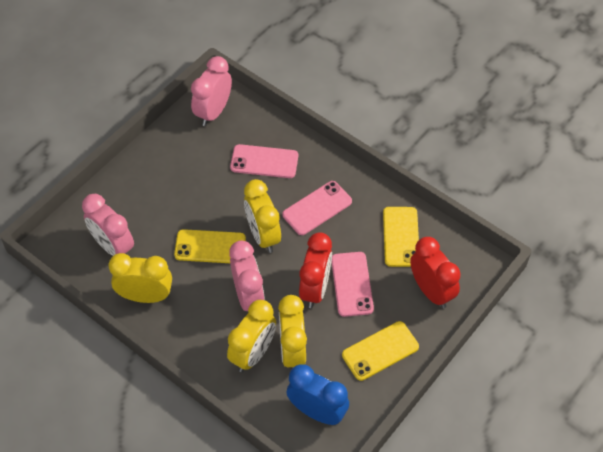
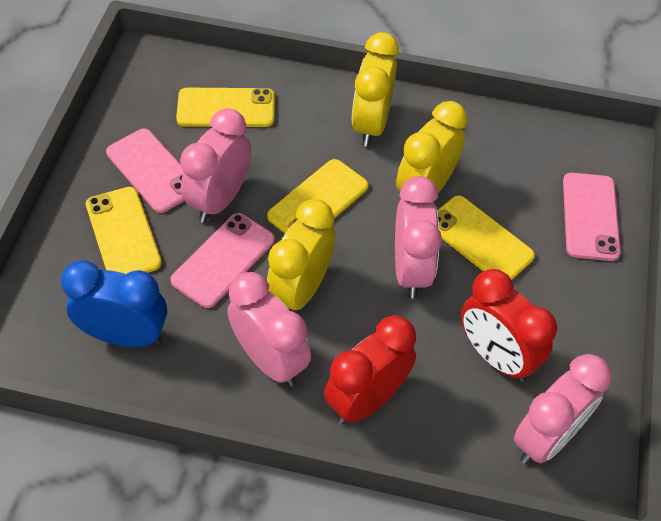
pink clock: 3 -> 4
yellow clock: 4 -> 3
yellow phone: 3 -> 4

